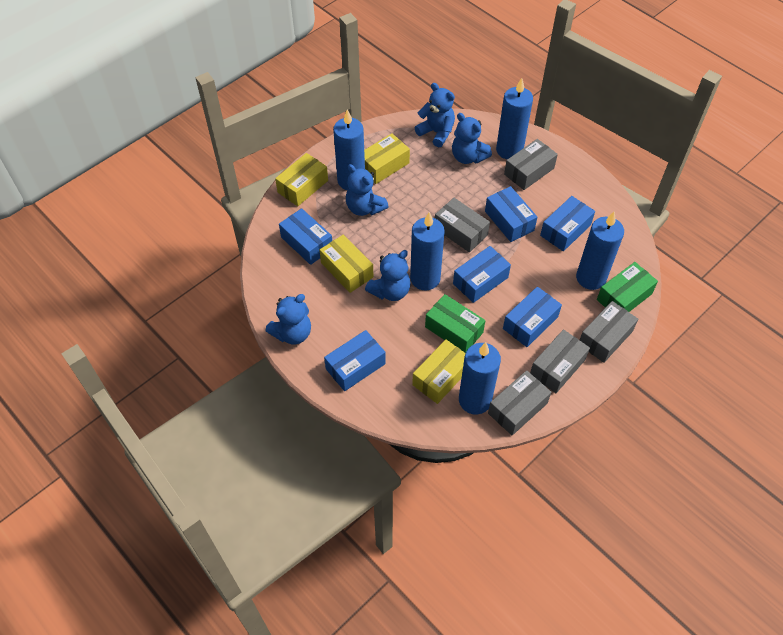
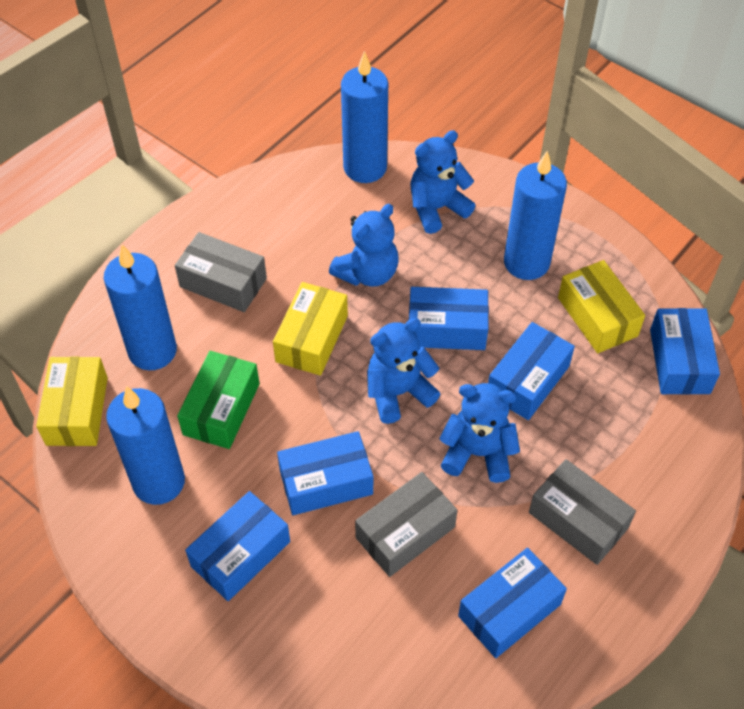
blue candle: 5 -> 4
blue teddy bear: 5 -> 4
green box: 2 -> 1
grey box: 5 -> 3
yellow box: 4 -> 3

